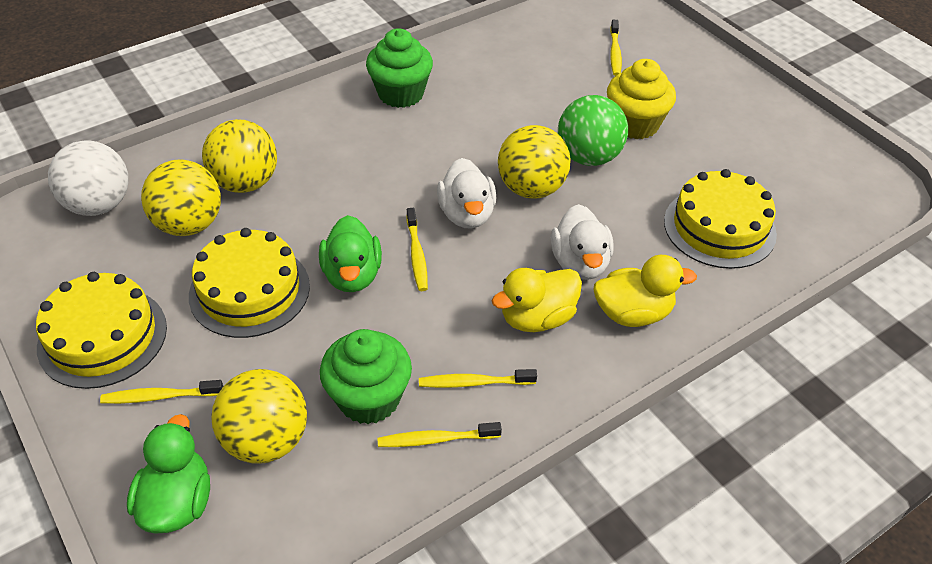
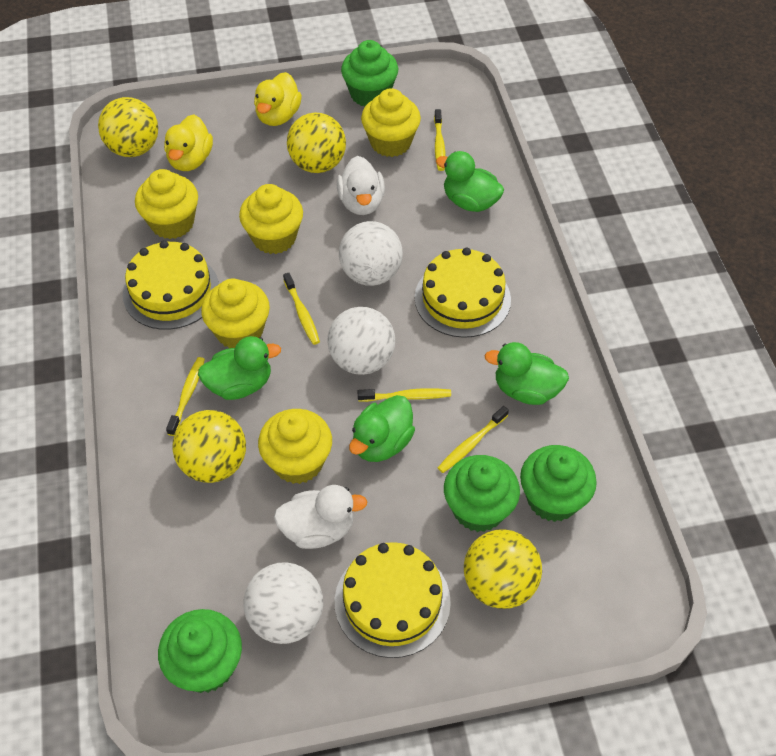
green ball: 1 -> 0
green cupcake: 2 -> 4
green duck: 2 -> 4
white ball: 1 -> 3
yellow cupcake: 1 -> 5

